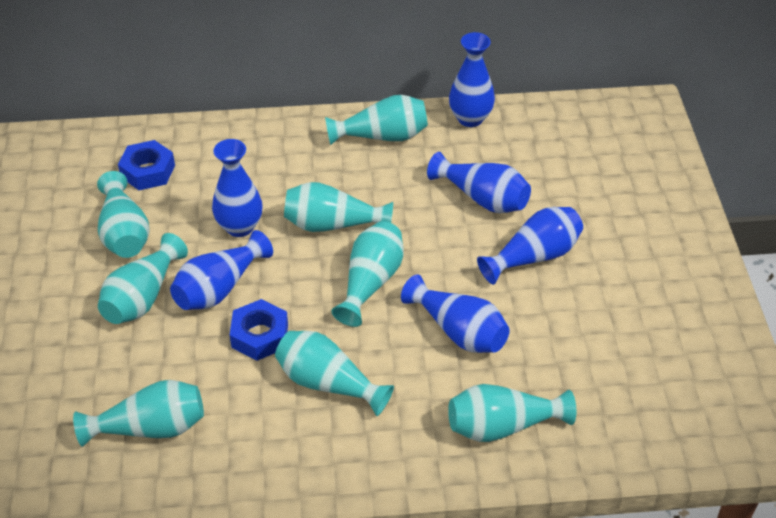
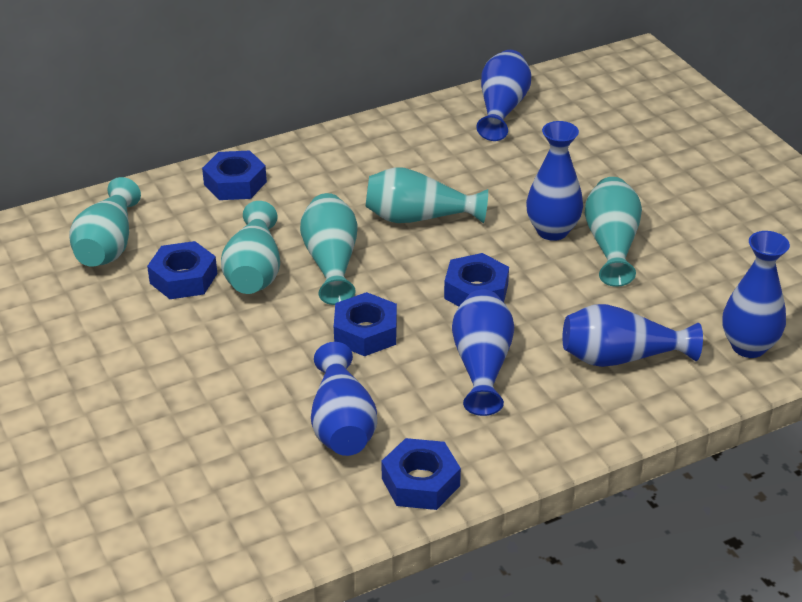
blue nut: 2 -> 5
turquoise vase: 8 -> 5

